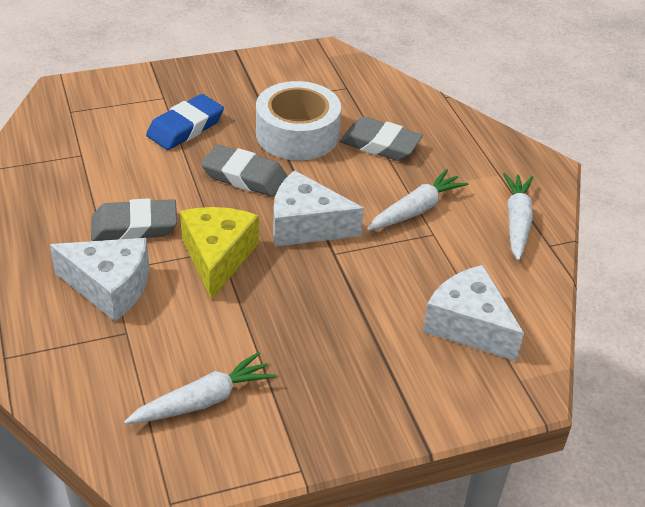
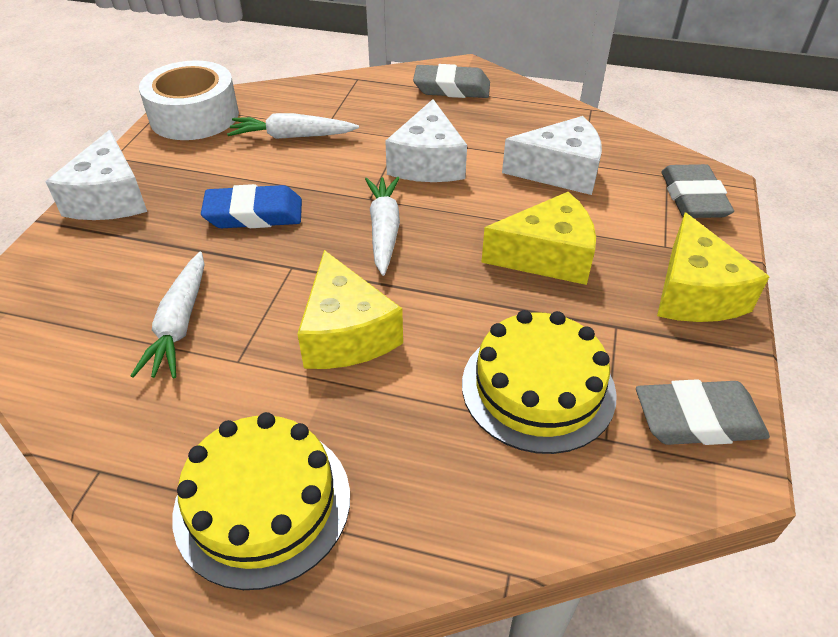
yellow cake: 0 -> 2
yellow cheese: 1 -> 3

